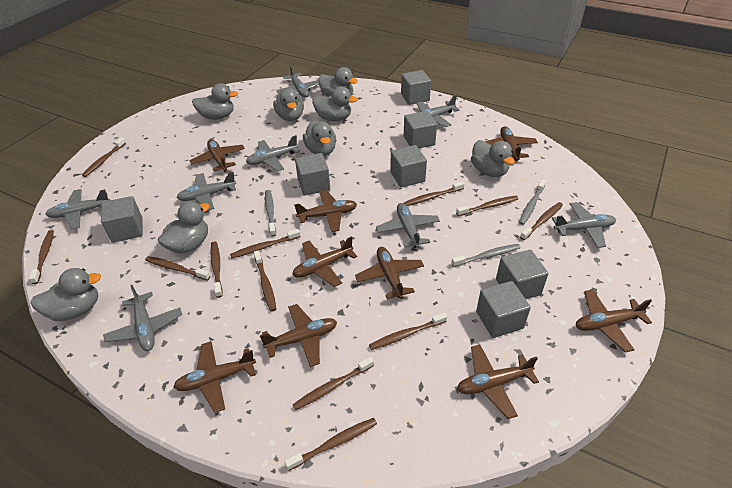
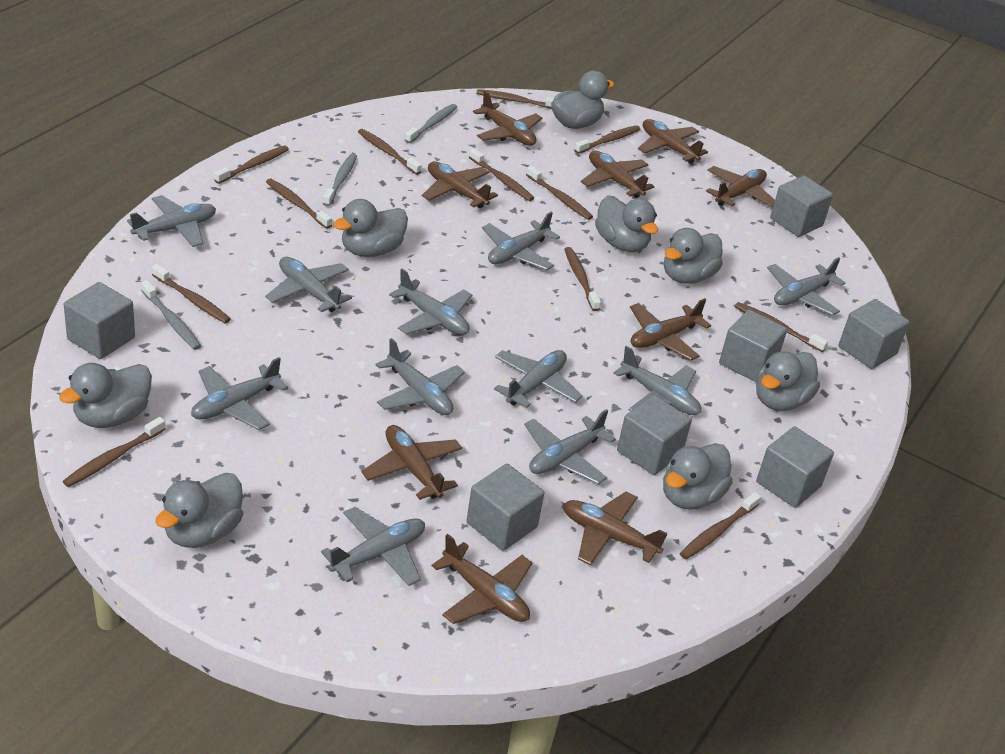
grey plane: 8 -> 11

